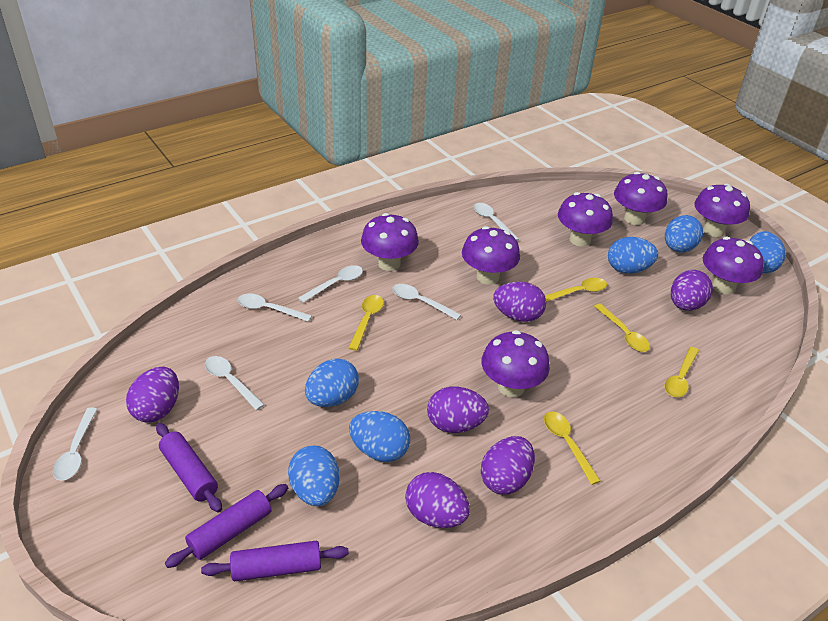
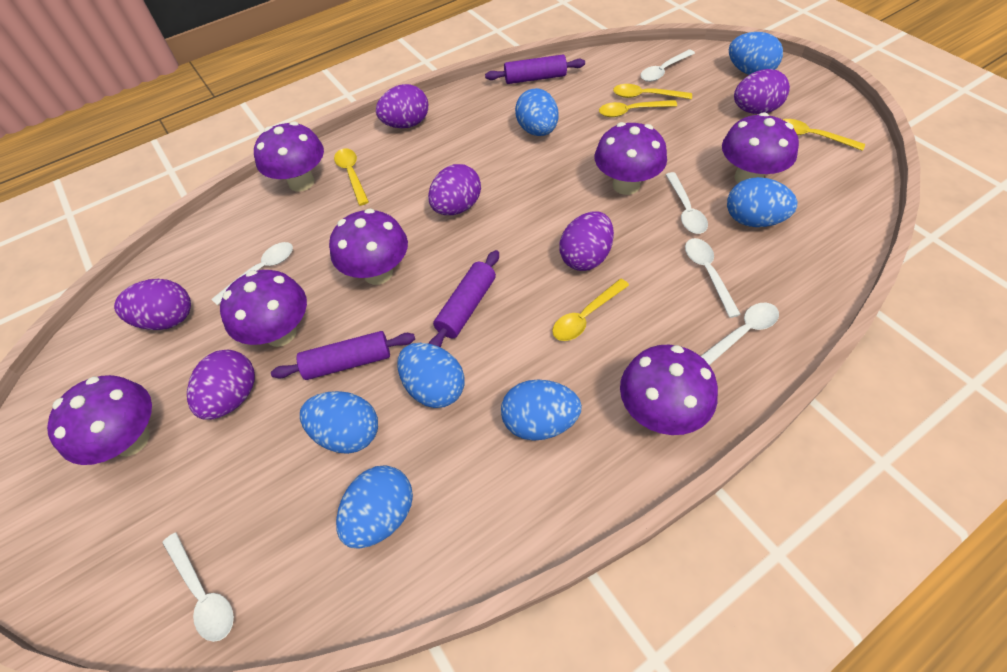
blue egg: 6 -> 7

